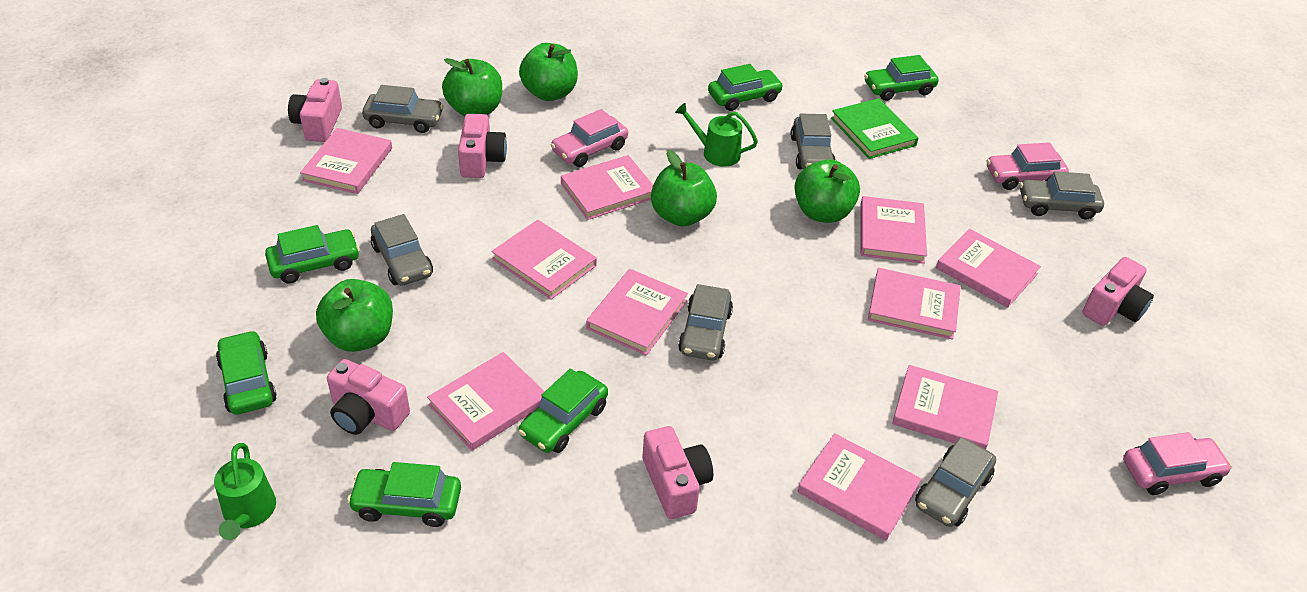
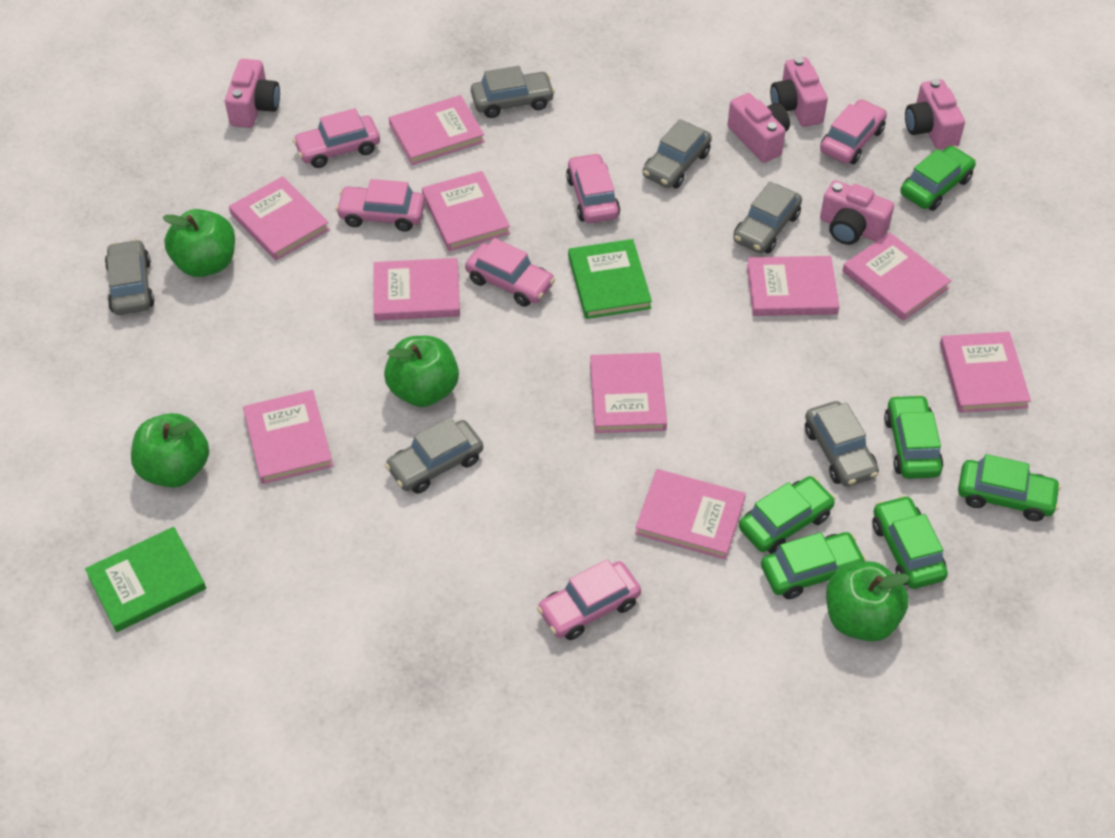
green apple: 5 -> 4
green book: 1 -> 2
green watering can: 2 -> 0
pink car: 3 -> 6

